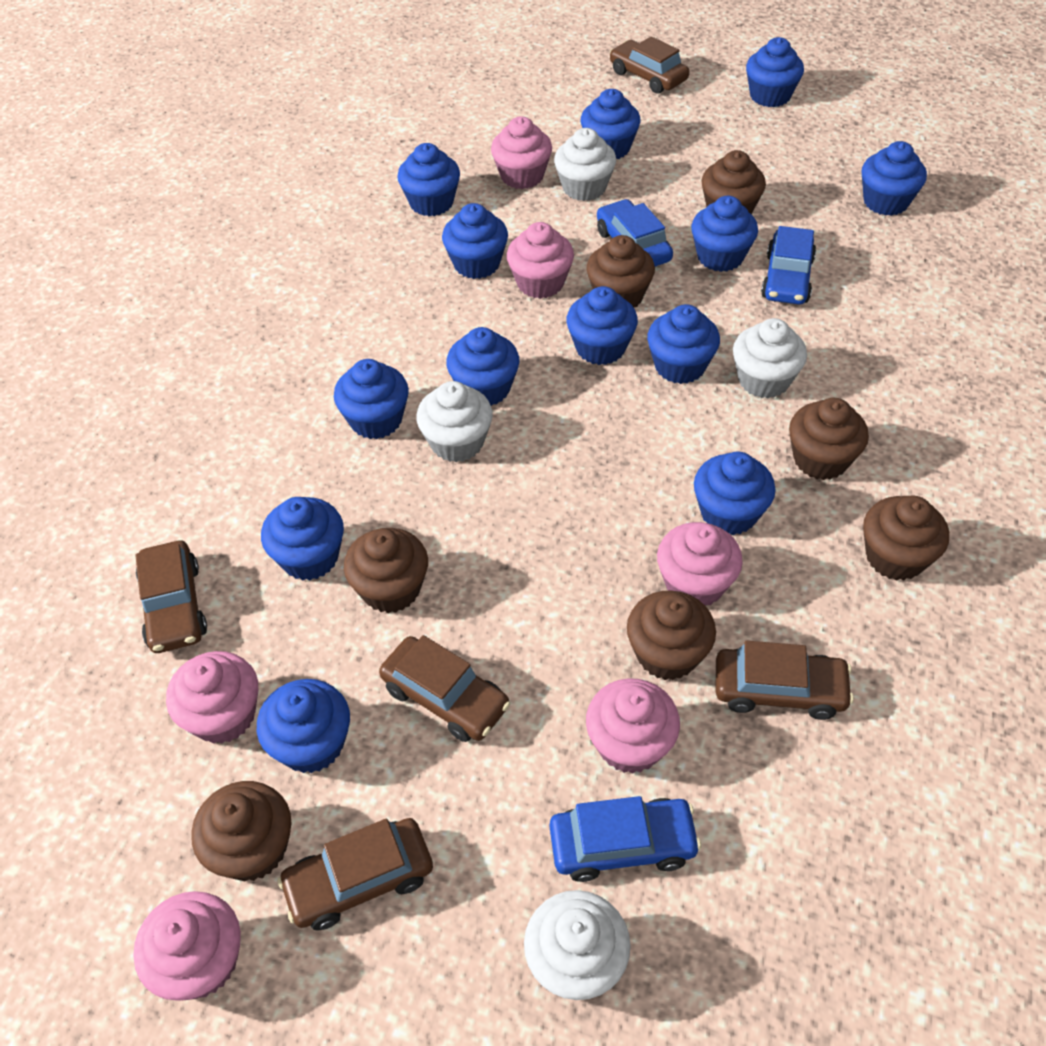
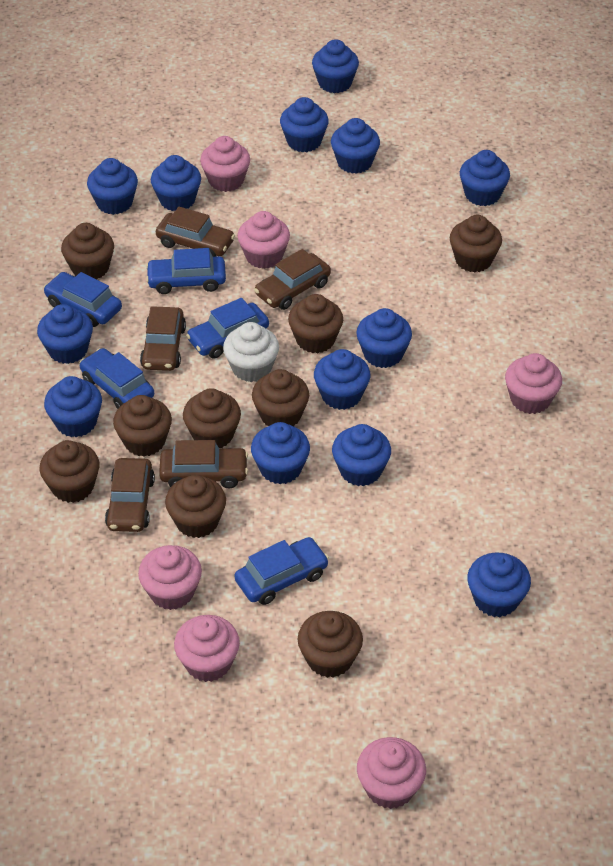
blue car: 3 -> 5
brown cupcake: 7 -> 9
white cupcake: 4 -> 1

